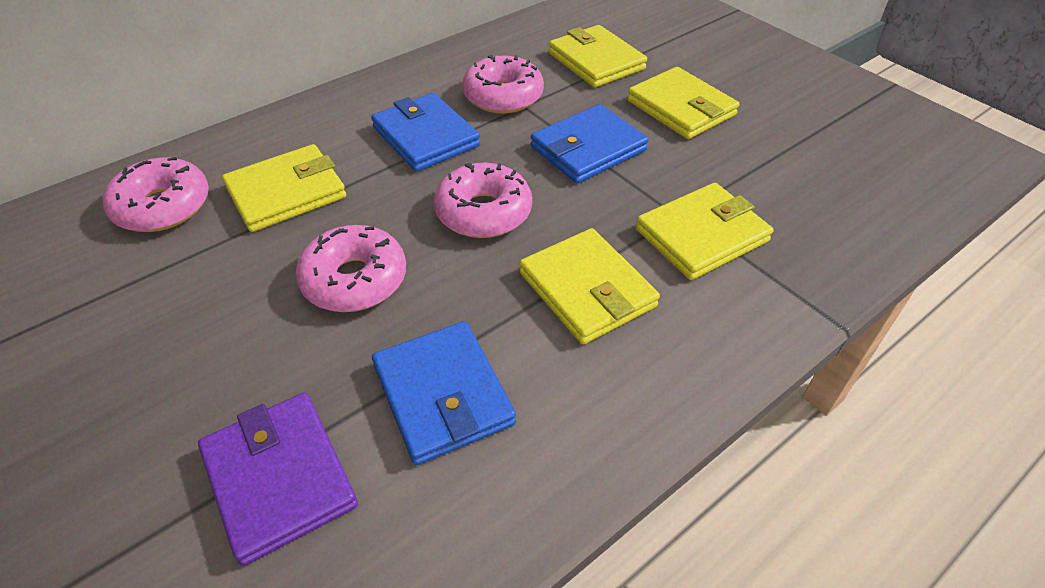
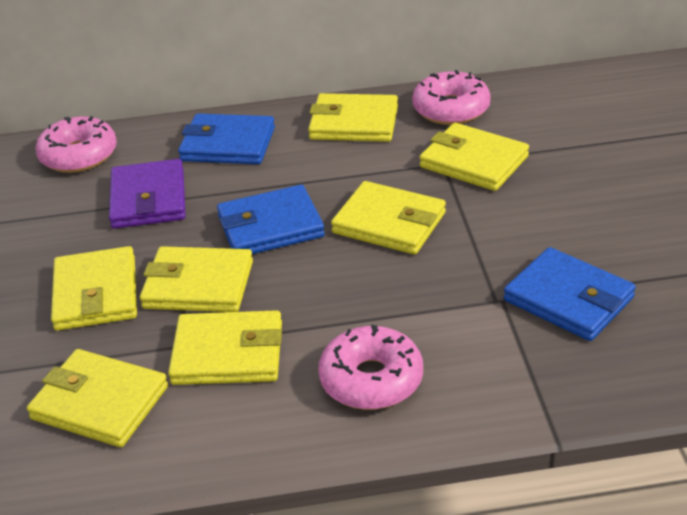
pink donut: 4 -> 3
yellow wallet: 5 -> 7

